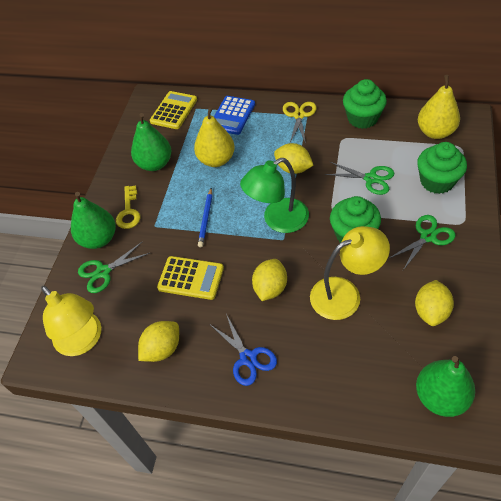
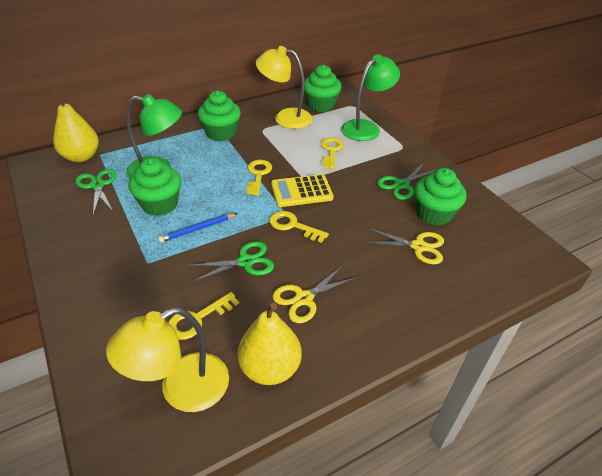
blue calculator: 1 -> 0
blue scissors: 1 -> 0
green cupcake: 3 -> 4
green lamp: 1 -> 2
green pear: 3 -> 0
yellow calculator: 2 -> 1
yellow key: 1 -> 4
yellow lemon: 4 -> 0
yellow scissors: 1 -> 2

